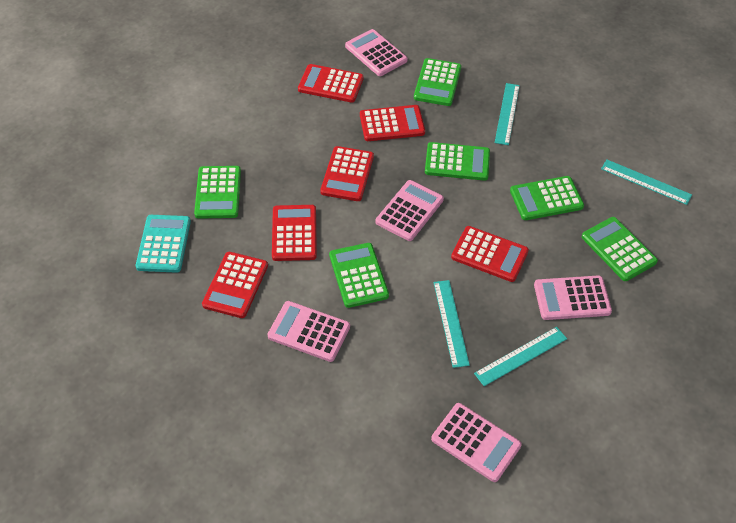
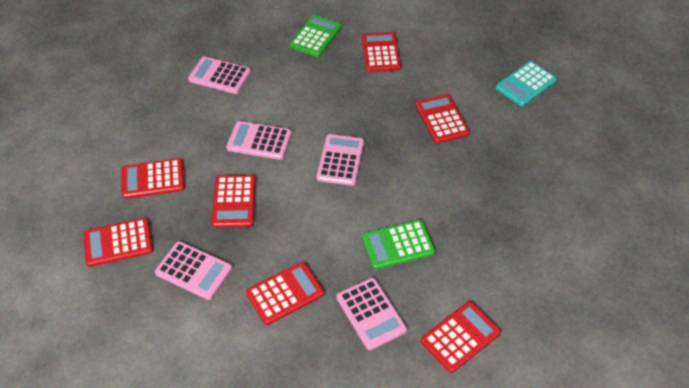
green calculator: 6 -> 2
red calculator: 6 -> 7
turquoise ruler: 4 -> 0

